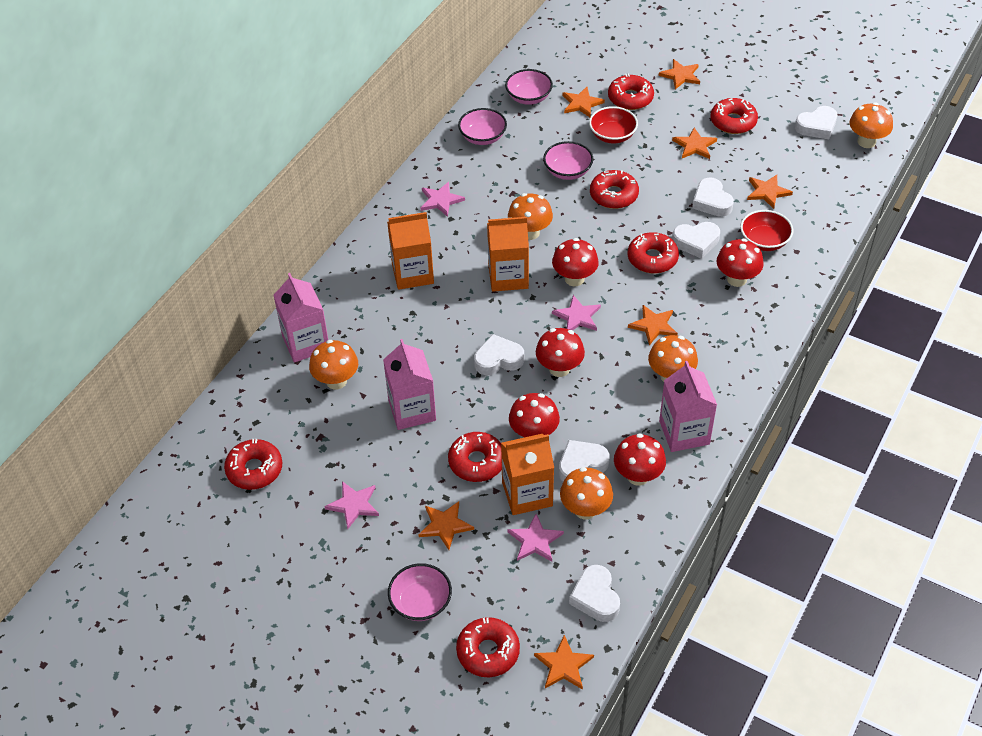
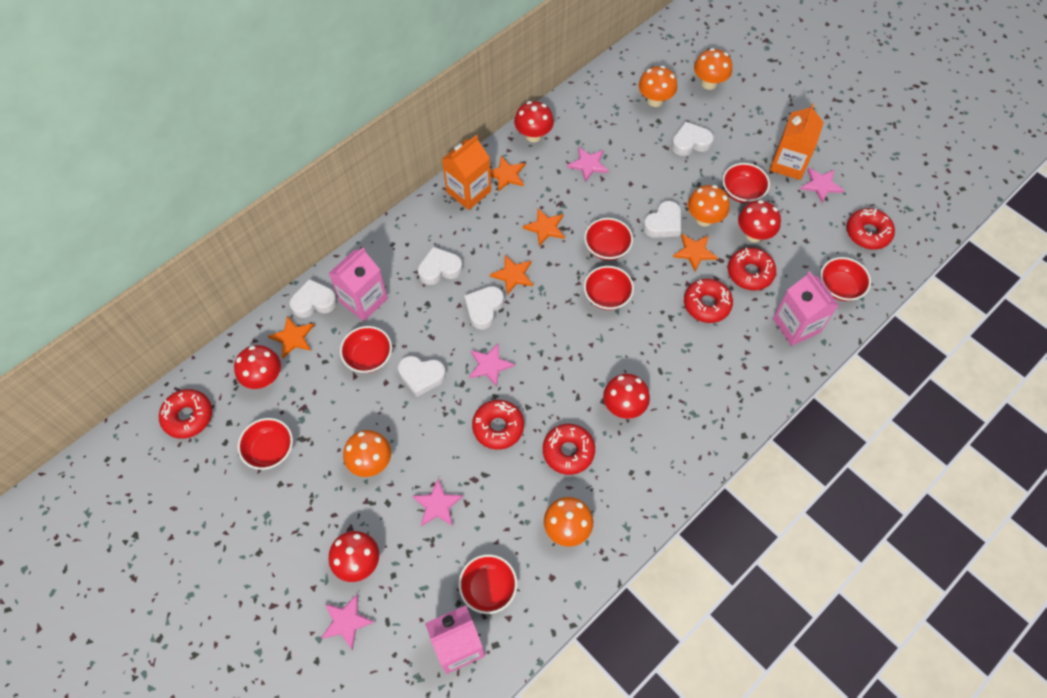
orange carton: 3 -> 2
orange star: 7 -> 5
pink bowl: 4 -> 0
pink star: 4 -> 5
red bowl: 2 -> 7
red donut: 7 -> 6

